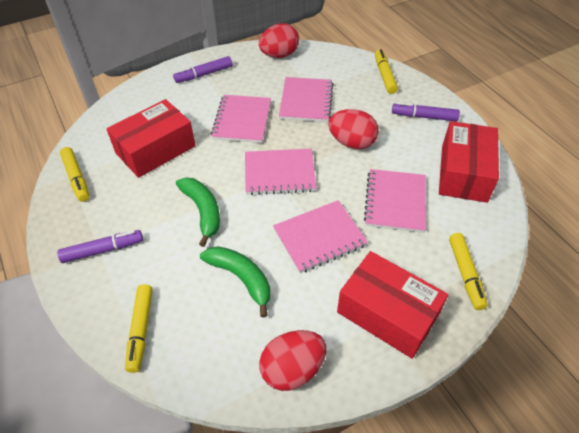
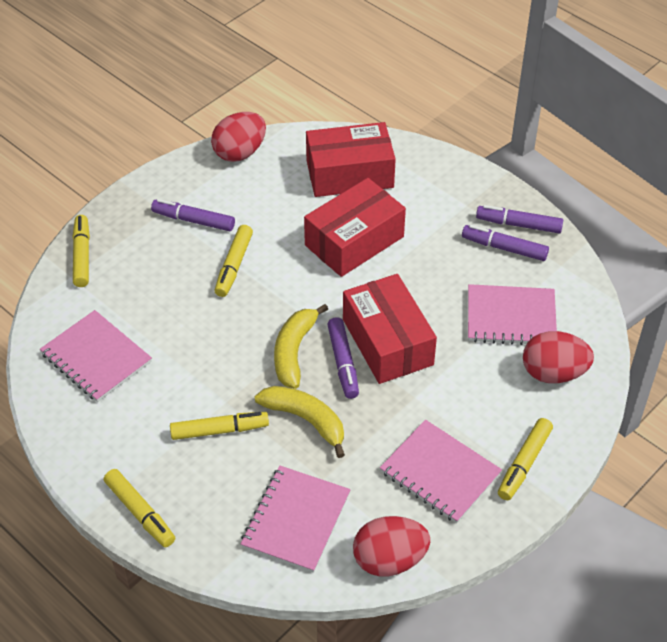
green banana: 2 -> 0
pink notebook: 5 -> 4
purple marker: 3 -> 4
yellow banana: 0 -> 2
yellow marker: 4 -> 5

